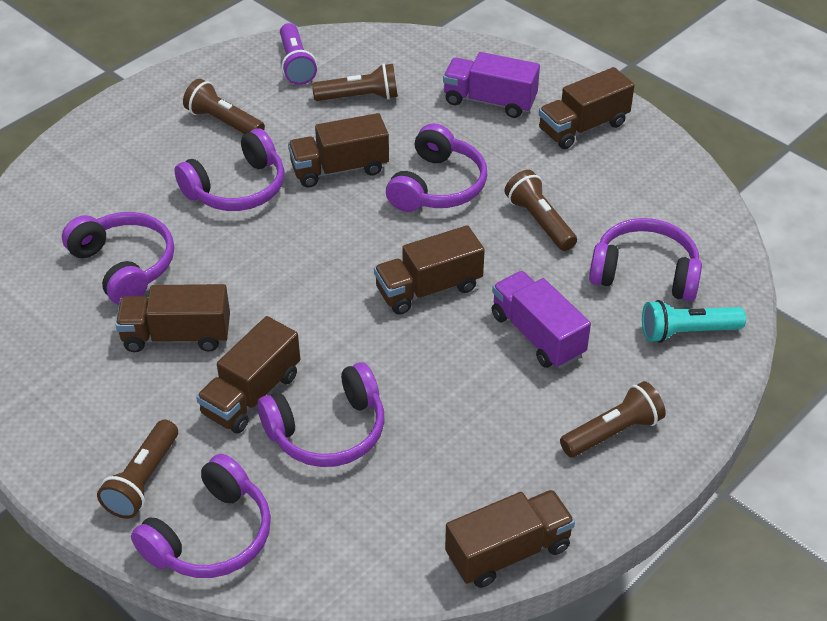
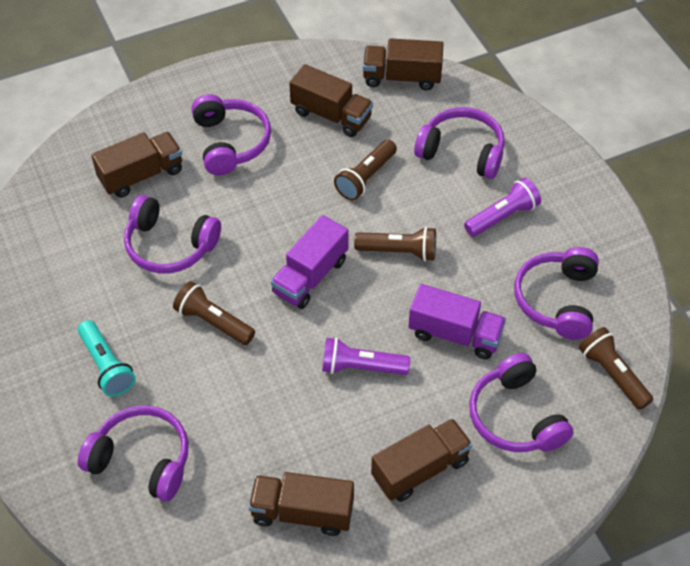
brown flashlight: 5 -> 4
brown truck: 6 -> 5
purple flashlight: 1 -> 2

